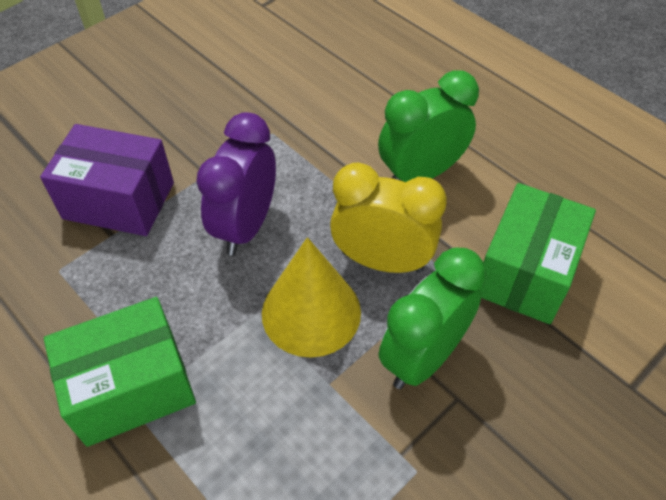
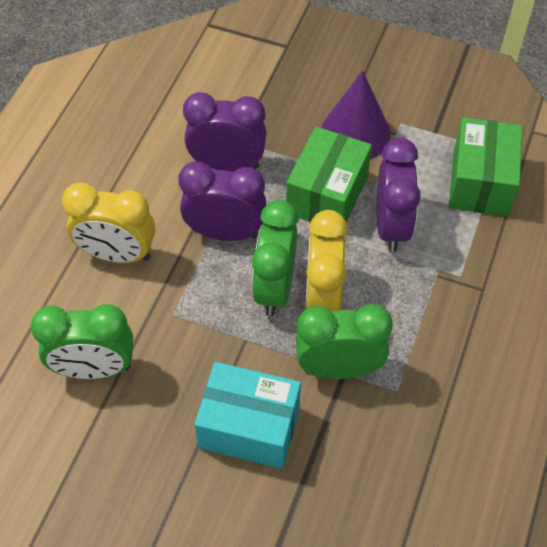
green clock: 2 -> 3
purple box: 1 -> 0
purple clock: 1 -> 3
purple cone: 0 -> 1
turquoise box: 0 -> 1
yellow clock: 1 -> 2
yellow cone: 1 -> 0

